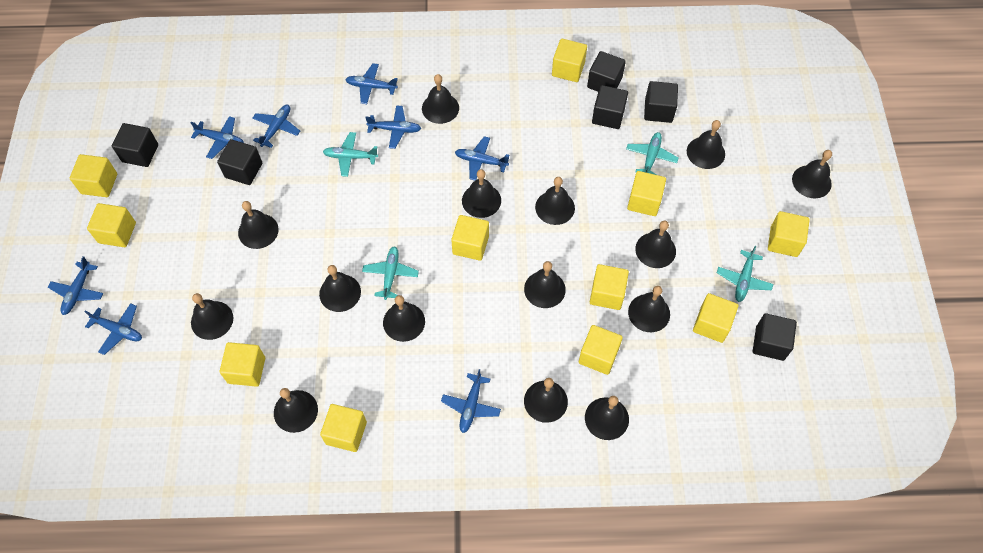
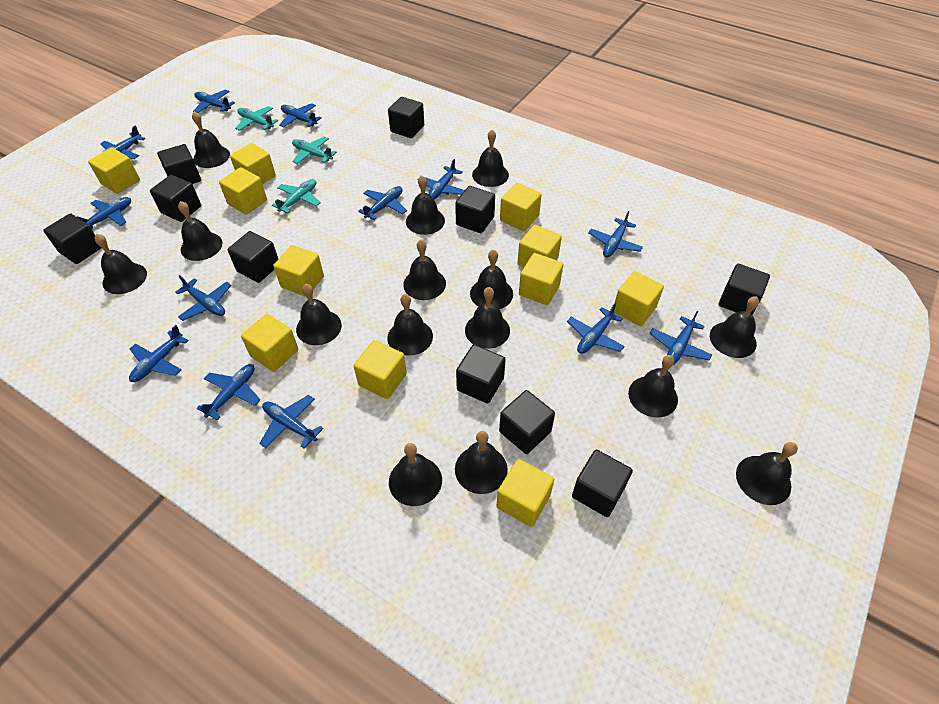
black cube: 6 -> 10
blue plane: 8 -> 13
turquoise plane: 4 -> 3

